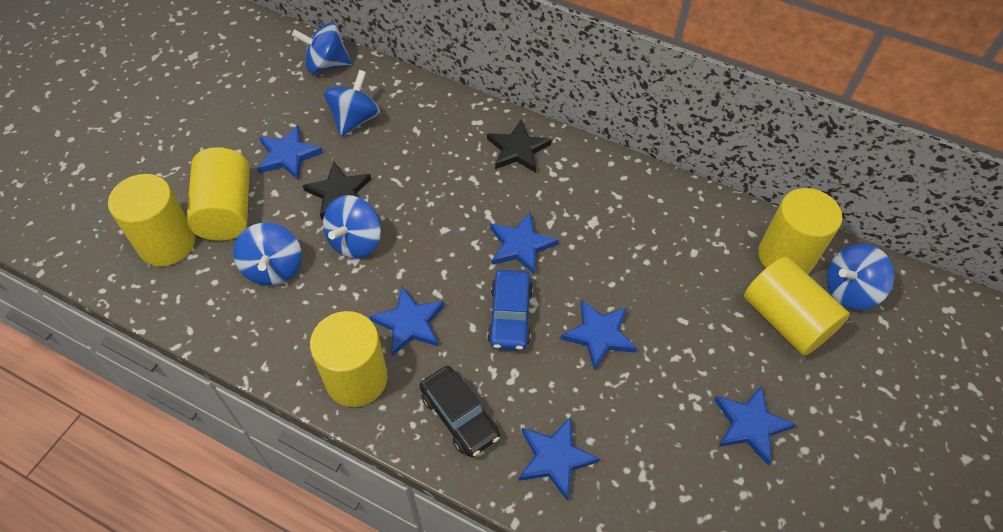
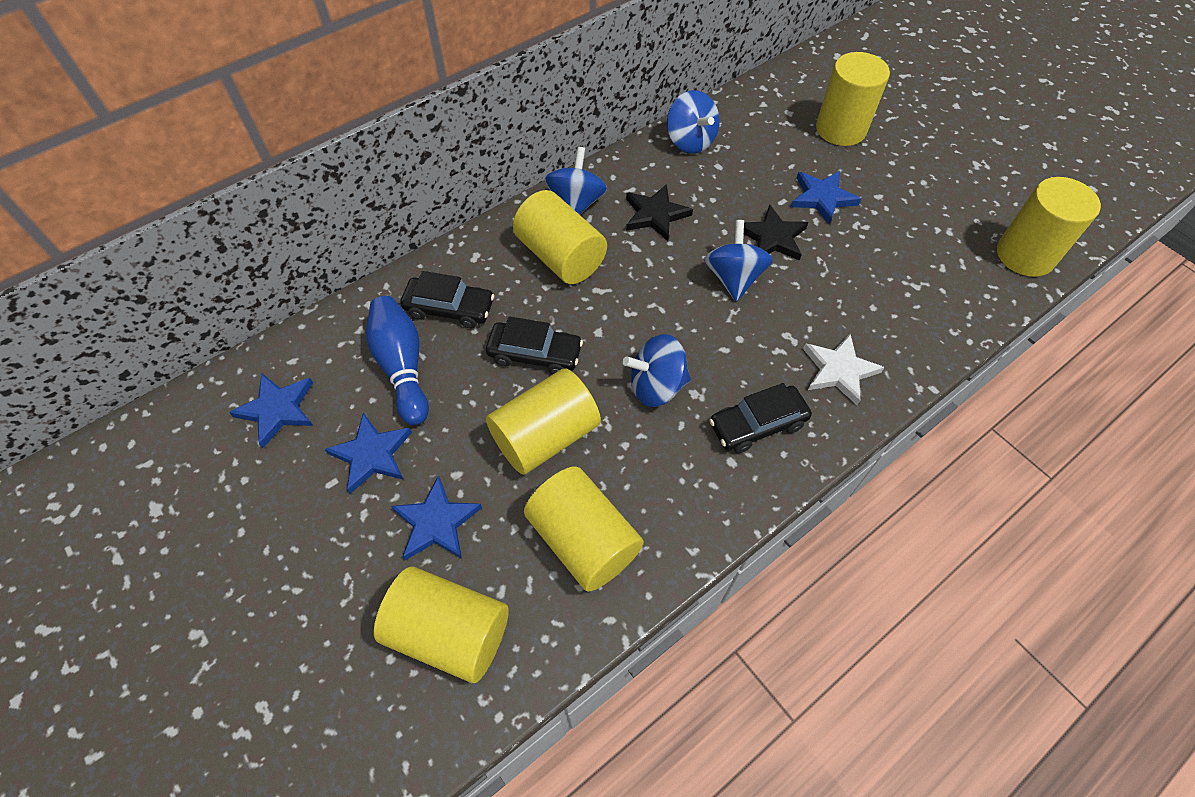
black car: 1 -> 3
blue bowling pin: 0 -> 1
blue car: 1 -> 0
blue spinning top: 5 -> 4
blue star: 6 -> 4
white star: 0 -> 1
yellow cylinder: 5 -> 6

